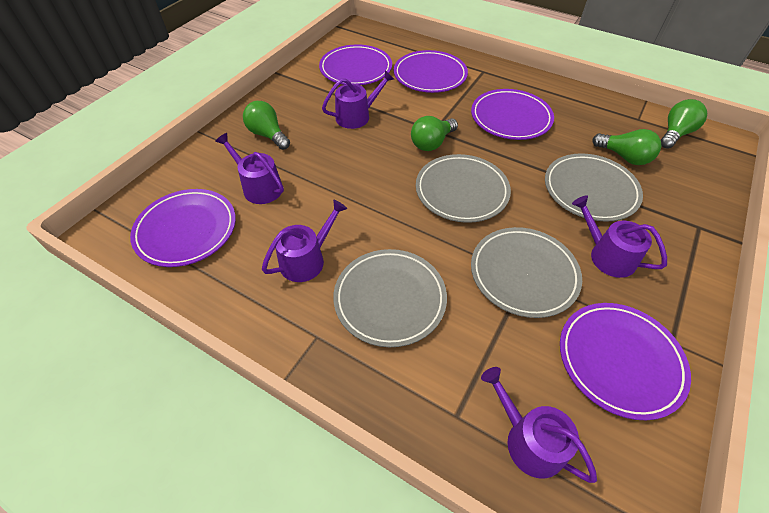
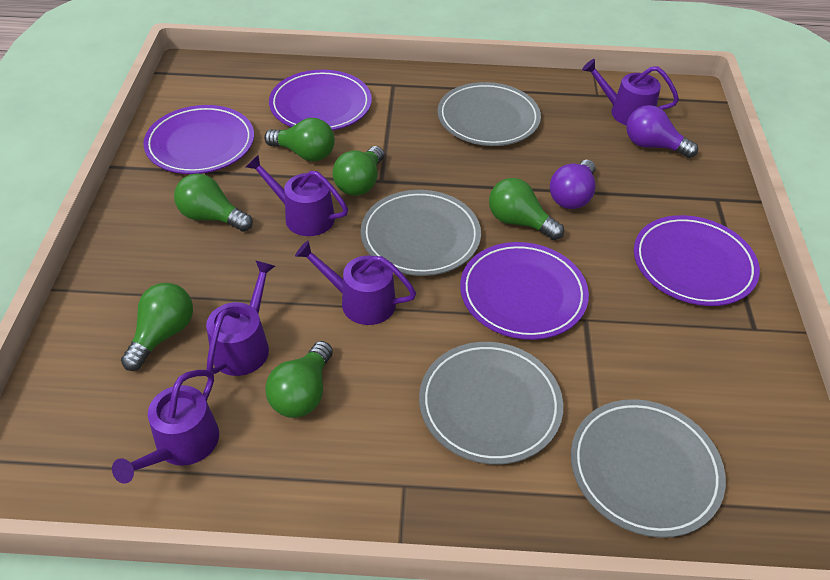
green light bulb: 4 -> 6
purple light bulb: 0 -> 2
purple plate: 5 -> 4

